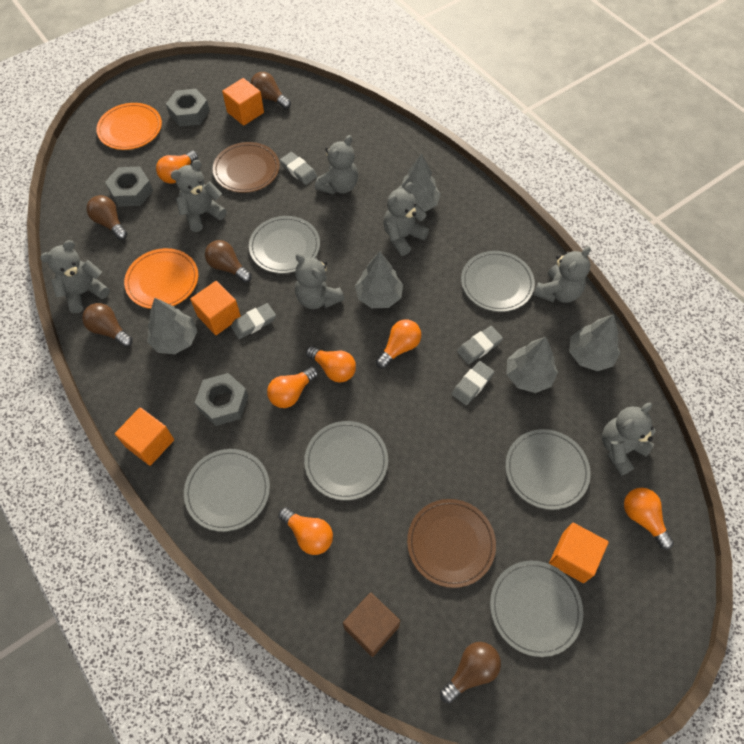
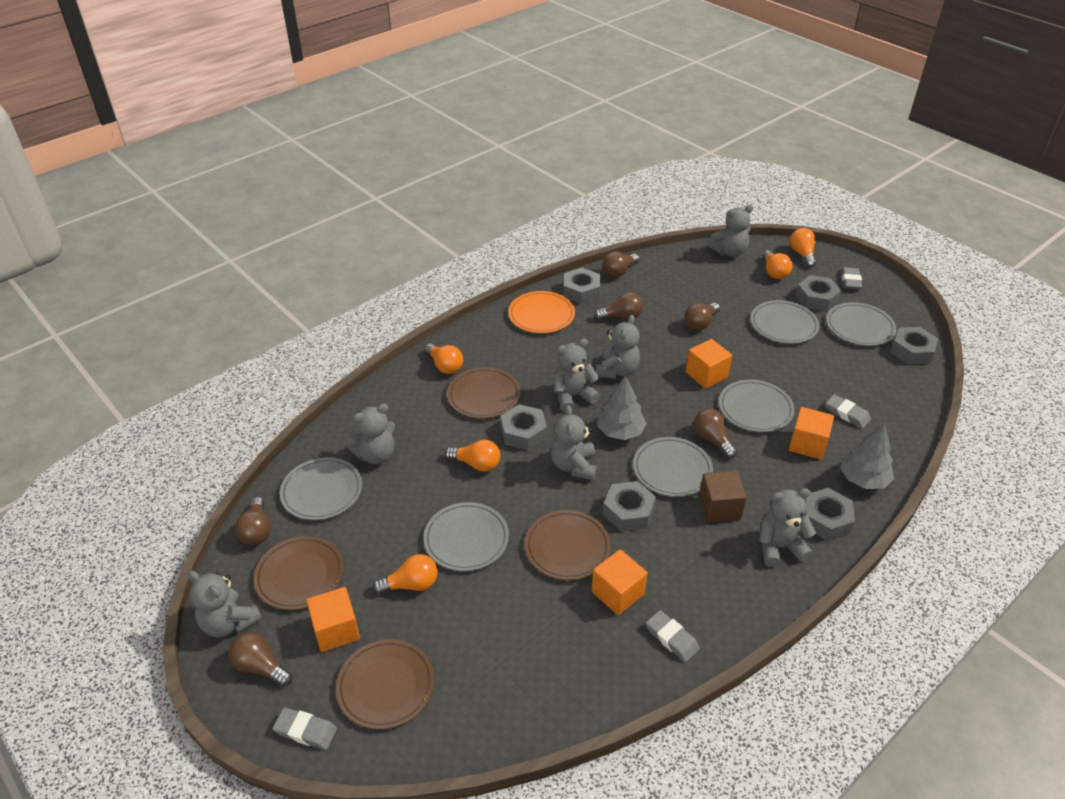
brown light bulb: 5 -> 6
brown plate: 2 -> 4
grey nut: 3 -> 6
grey tree: 5 -> 2
orange light bulb: 6 -> 5
orange plate: 2 -> 1

